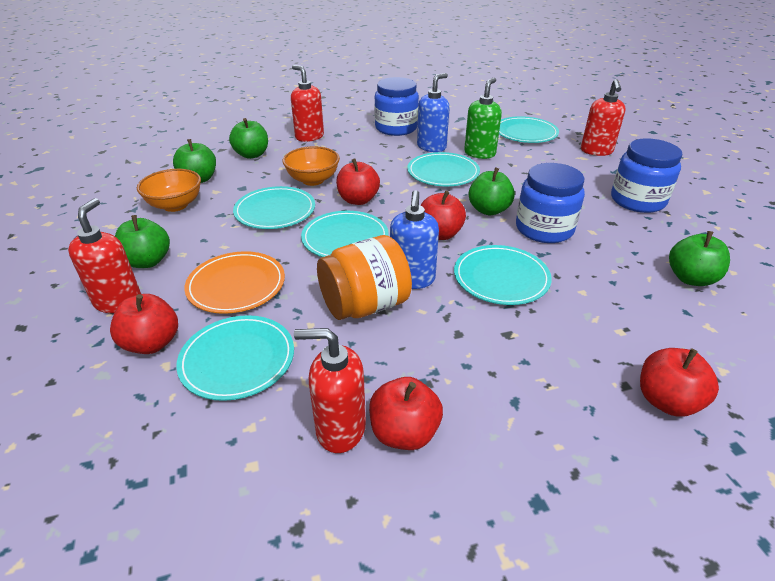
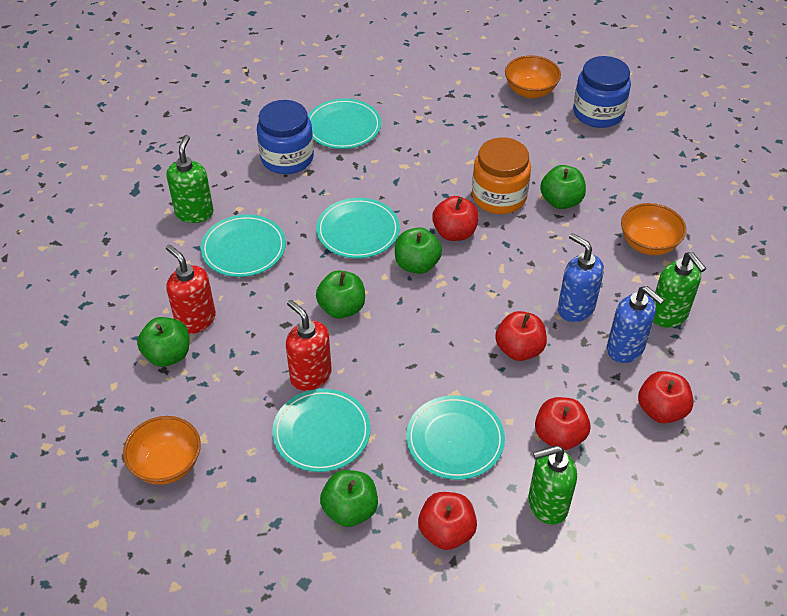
blue jar: 3 -> 2
green soap dispenser: 1 -> 3
orange bowl: 2 -> 3
orange plate: 1 -> 0
red soap dispenser: 4 -> 2
turquoise plate: 6 -> 5

